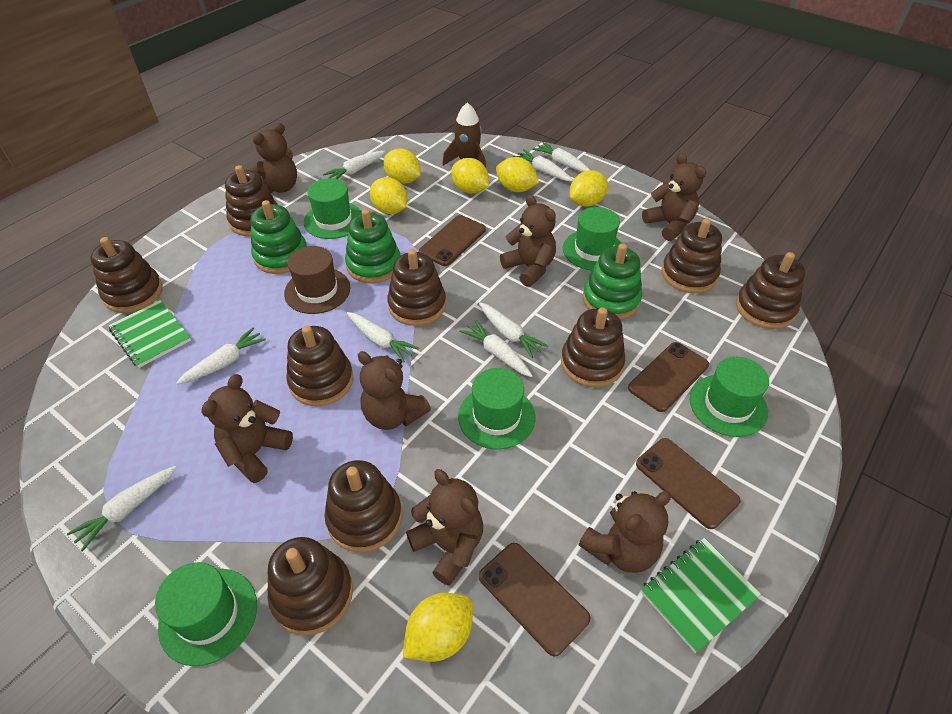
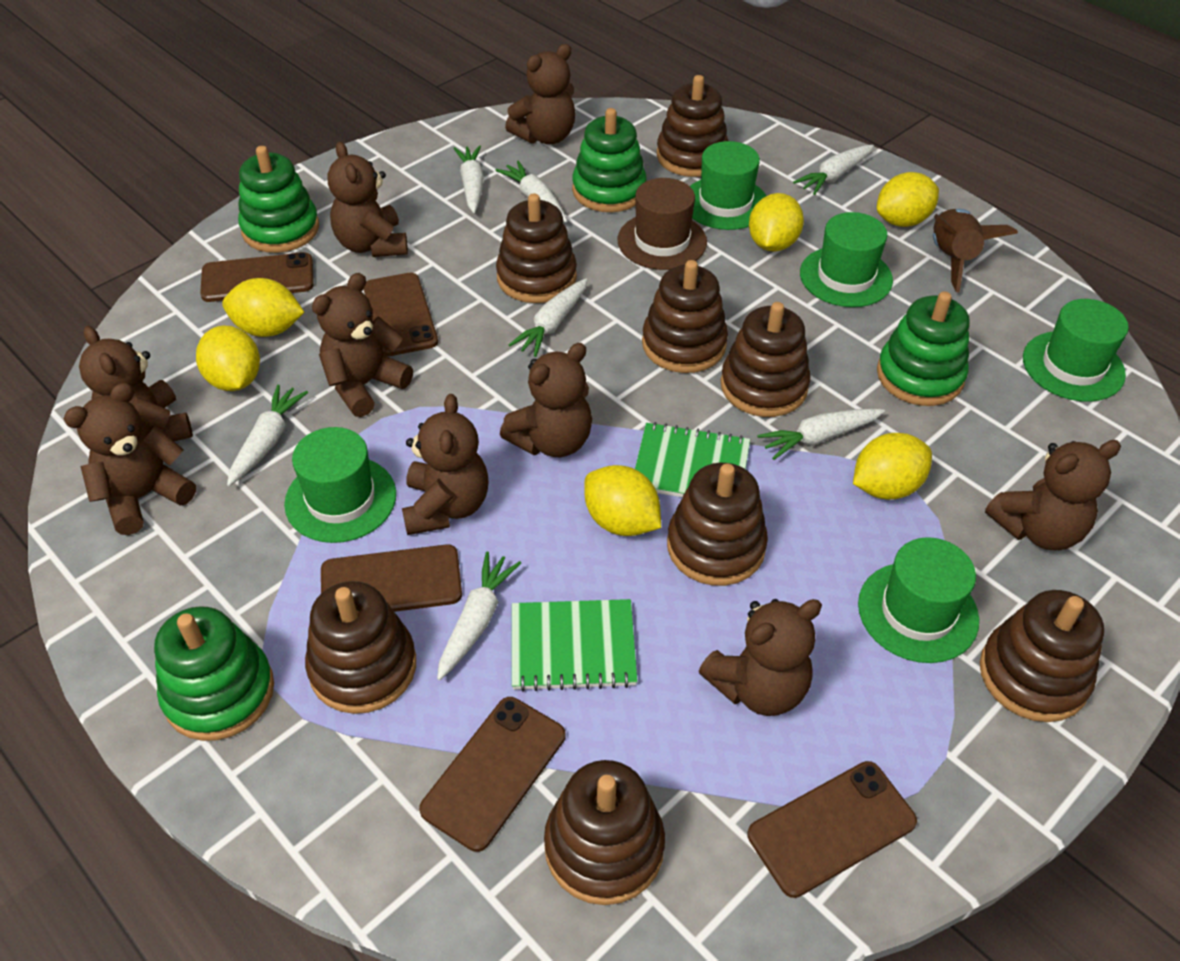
brown phone: 4 -> 5
brown stacking toy: 9 -> 8
brown teddy bear: 7 -> 9
green stacking toy: 3 -> 4
white carrot: 8 -> 7

